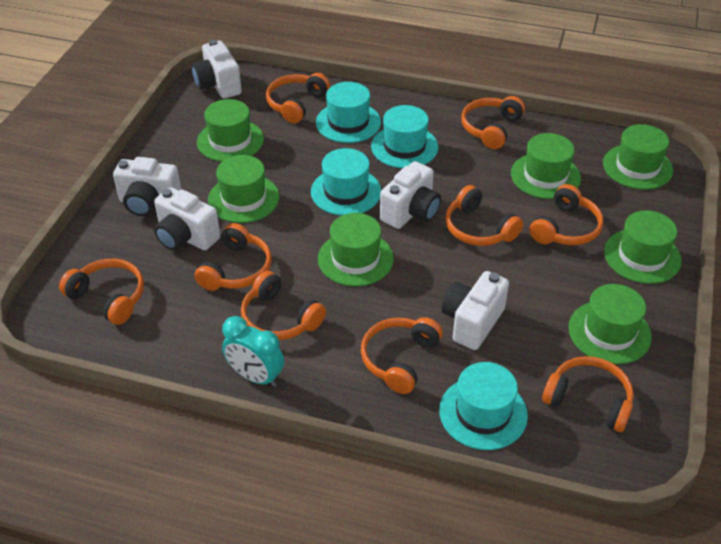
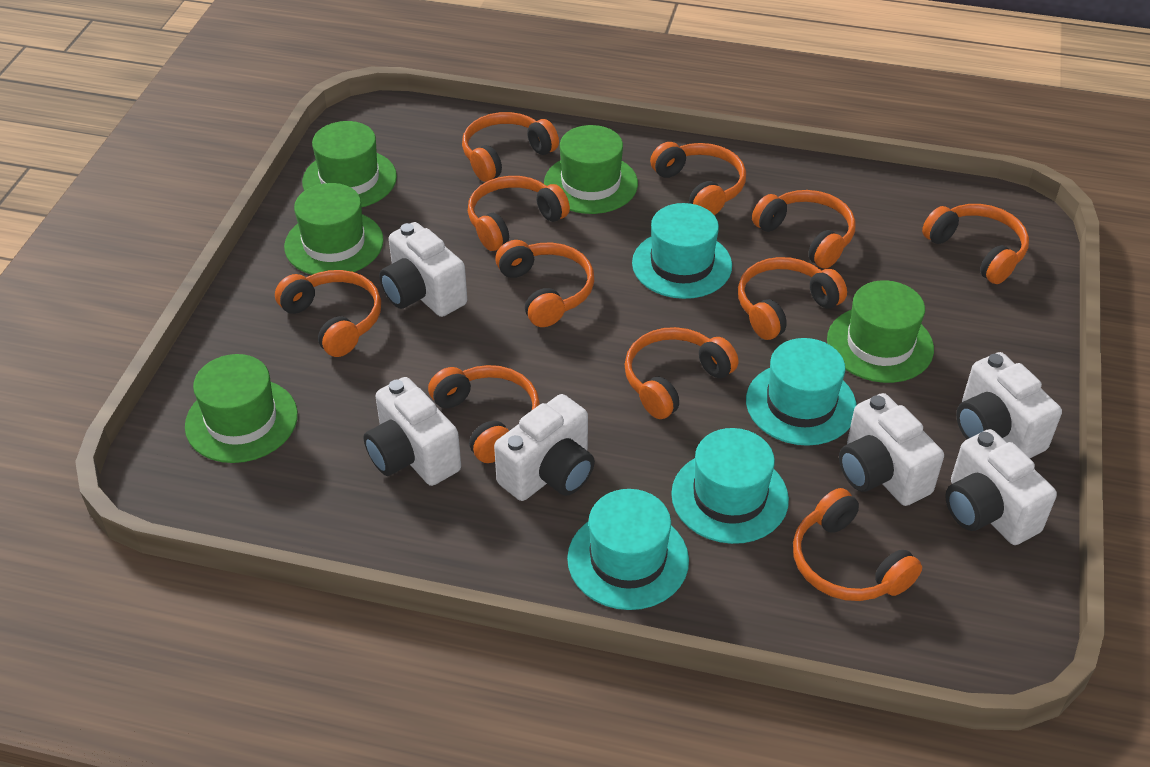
green hat: 7 -> 5
orange headphones: 9 -> 11
turquoise clock: 1 -> 0
white camera: 5 -> 6

